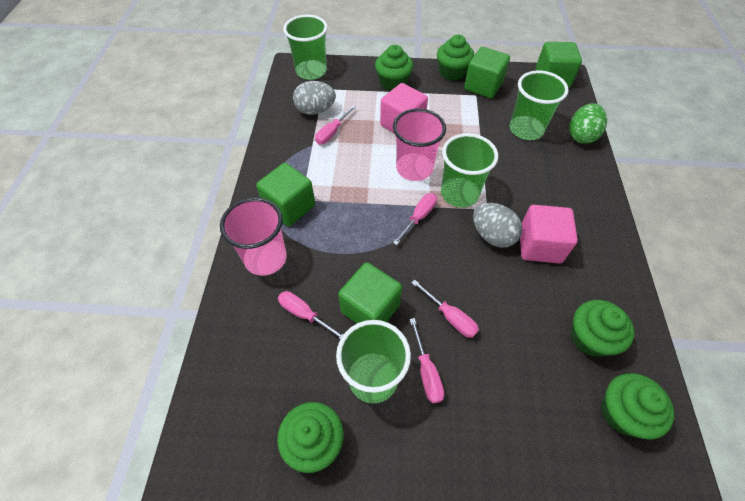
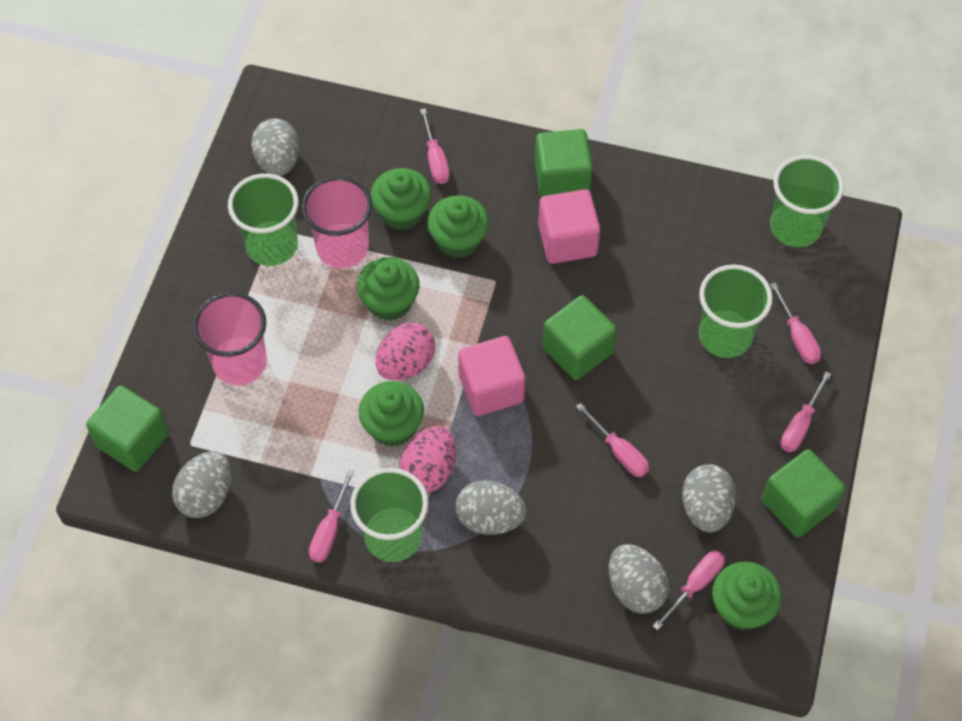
green egg: 1 -> 0
grey egg: 2 -> 5
pink egg: 0 -> 2
pink screwdriver: 5 -> 6

